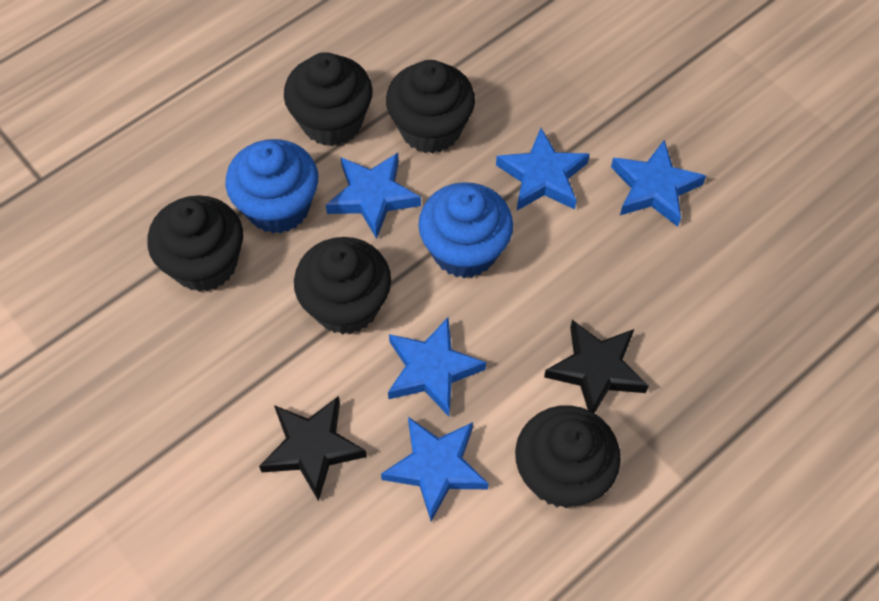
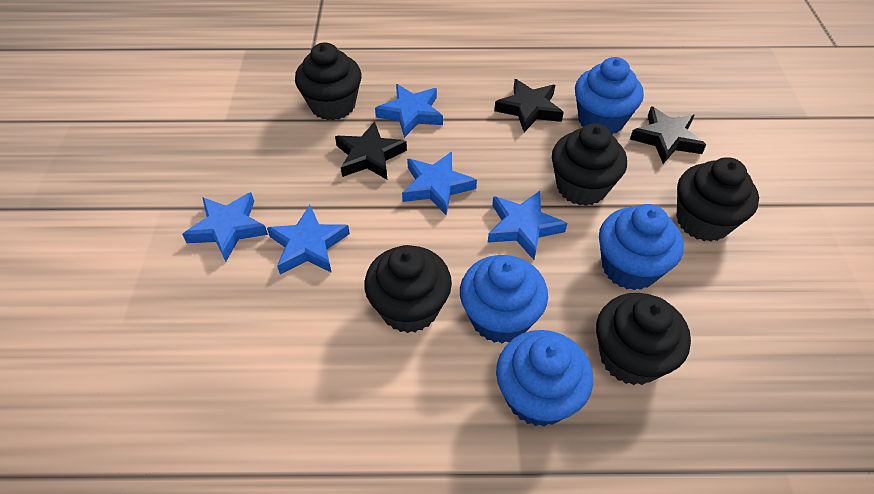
black star: 2 -> 3
blue cupcake: 2 -> 4

